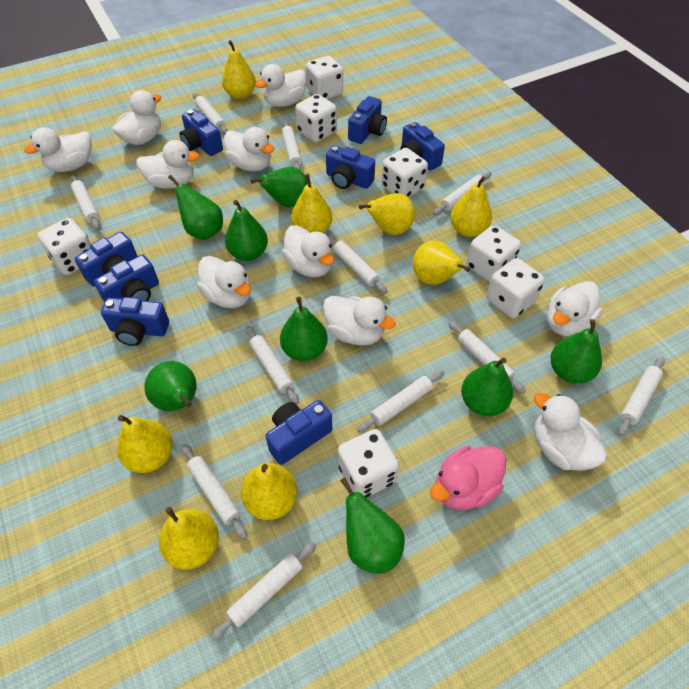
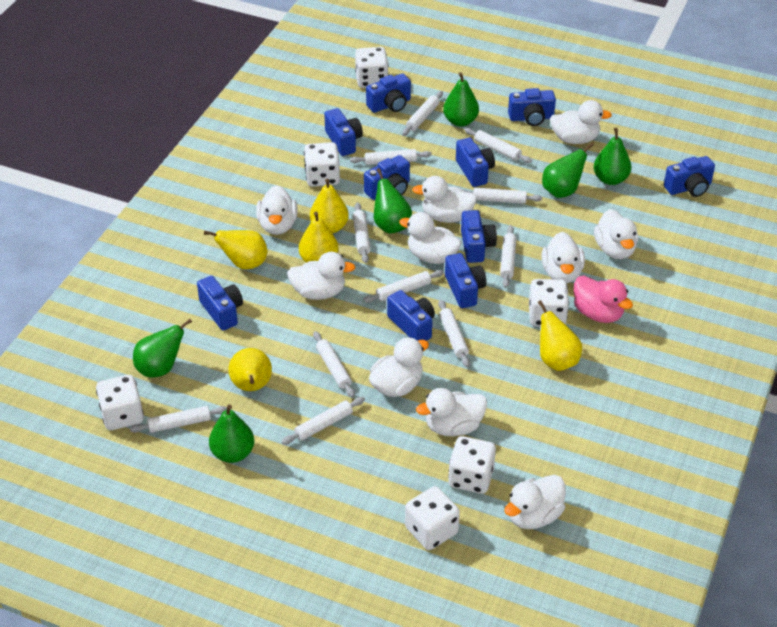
blue camera: 8 -> 10
green pear: 8 -> 6
white dice: 7 -> 6
yellow pear: 8 -> 5

